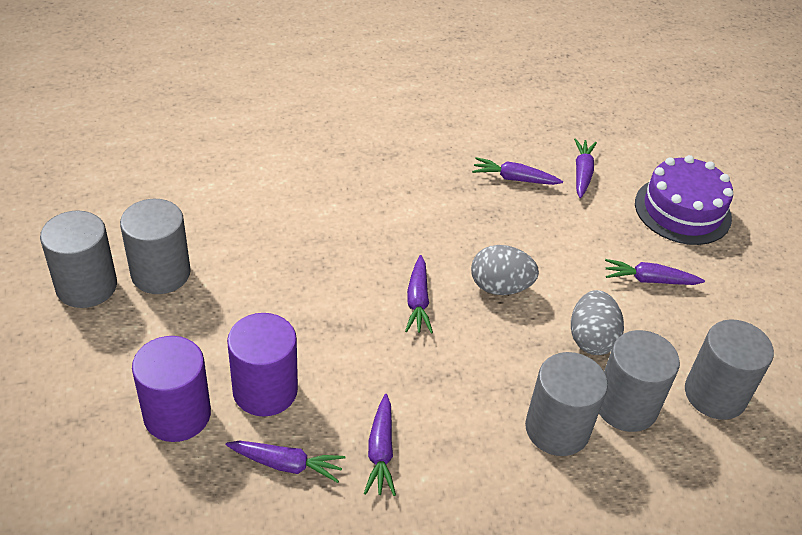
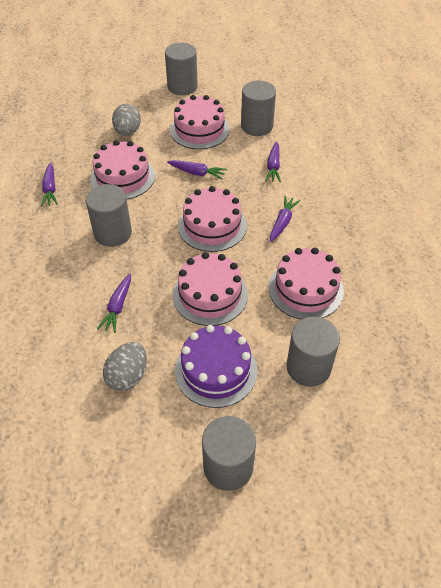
pink cake: 0 -> 5
purple carrot: 6 -> 5
purple cylinder: 2 -> 0

